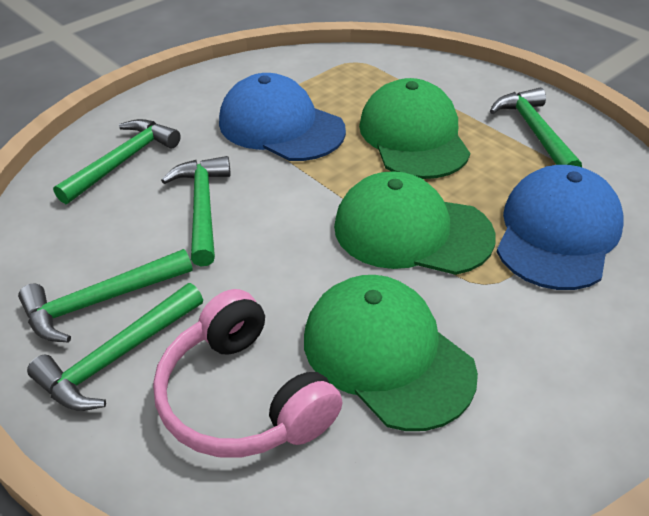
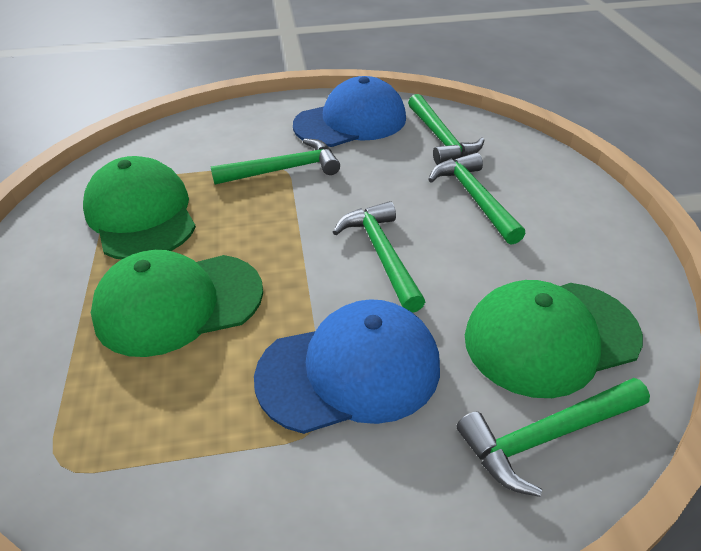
pink headphones: 1 -> 0

